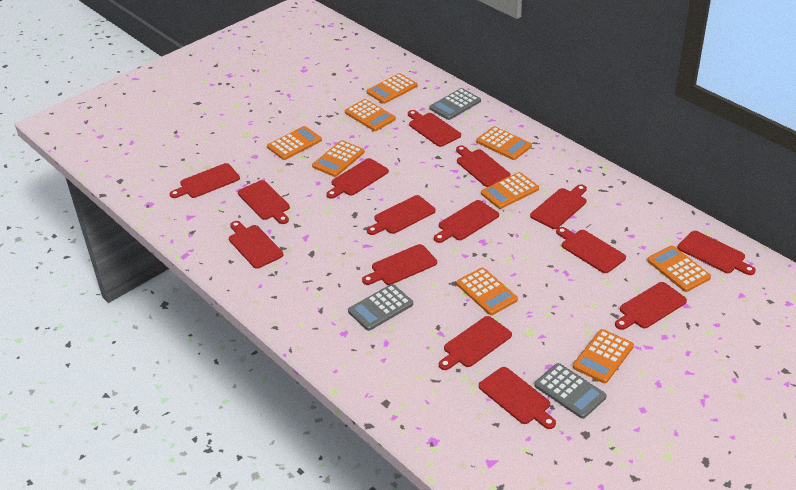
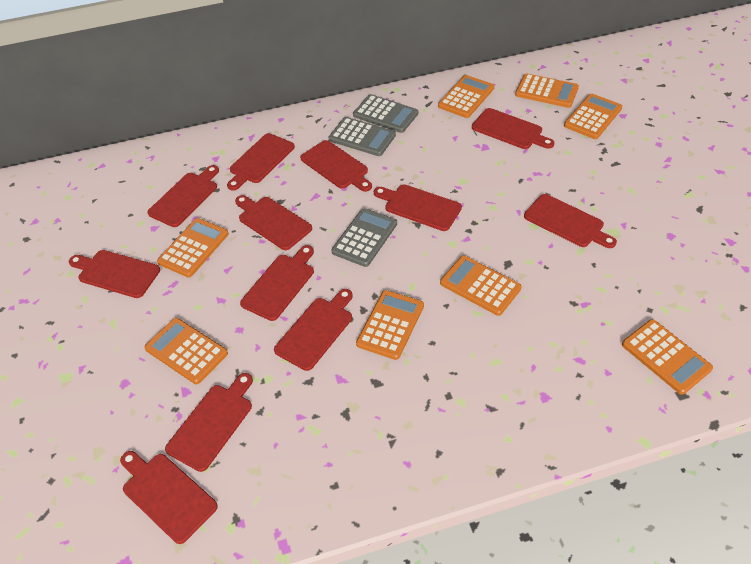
orange calculator: 9 -> 8
red cutting board: 15 -> 12

